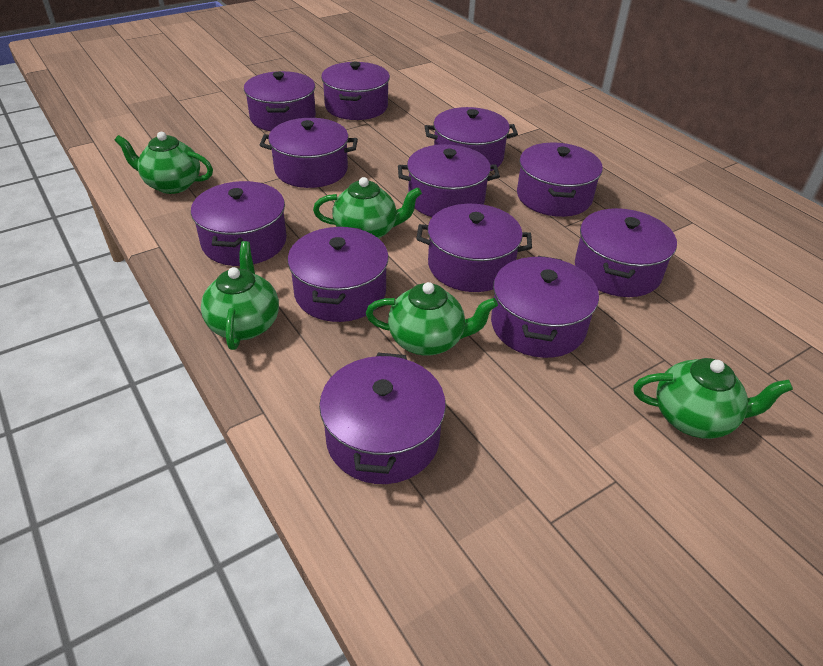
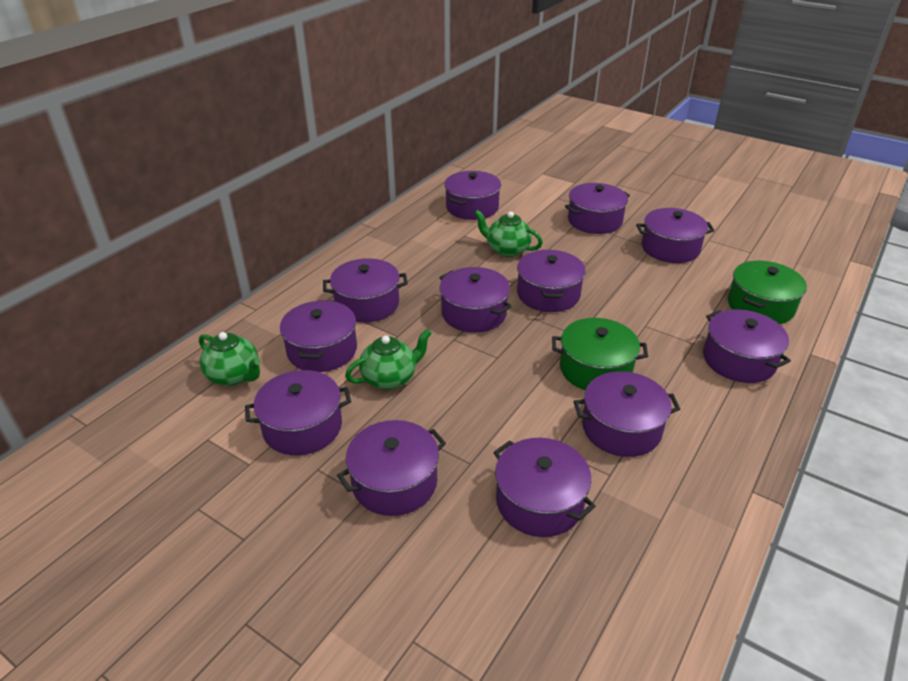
green pot: 0 -> 2
green teapot: 5 -> 3

